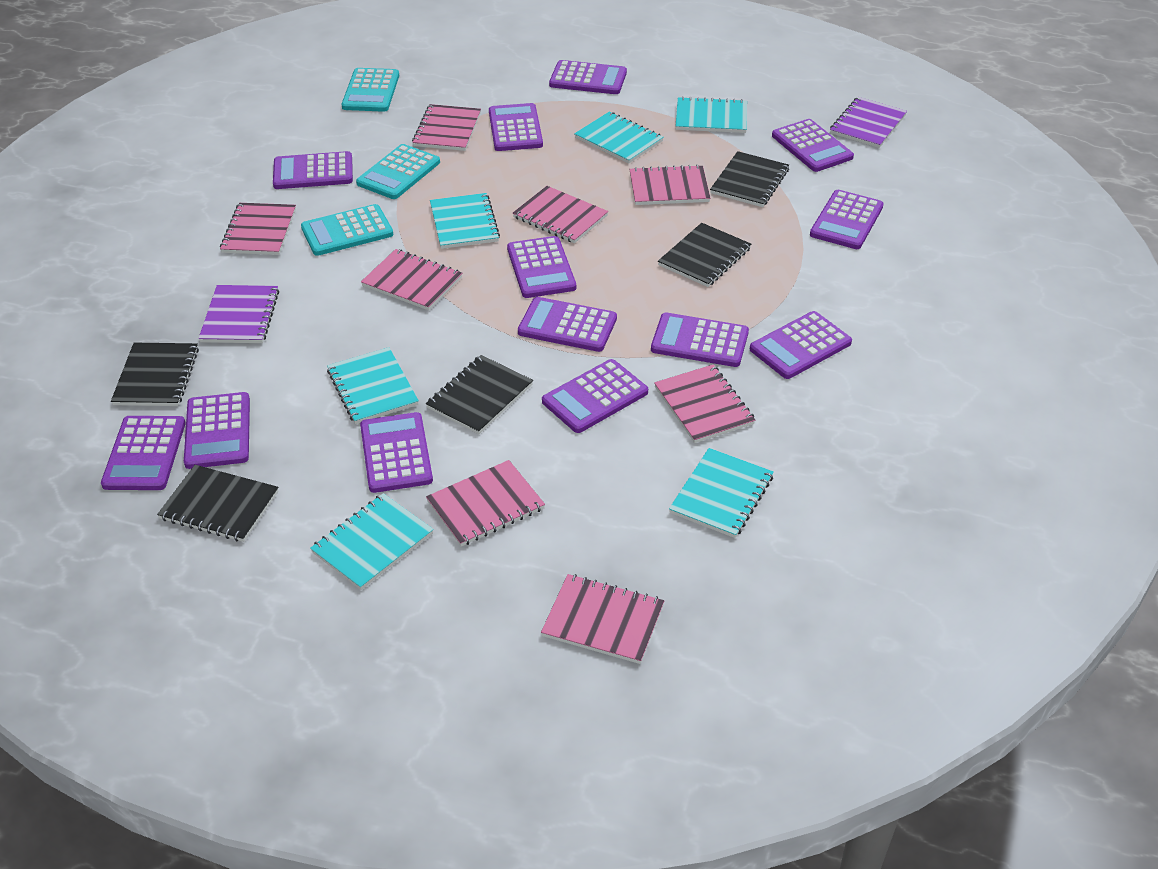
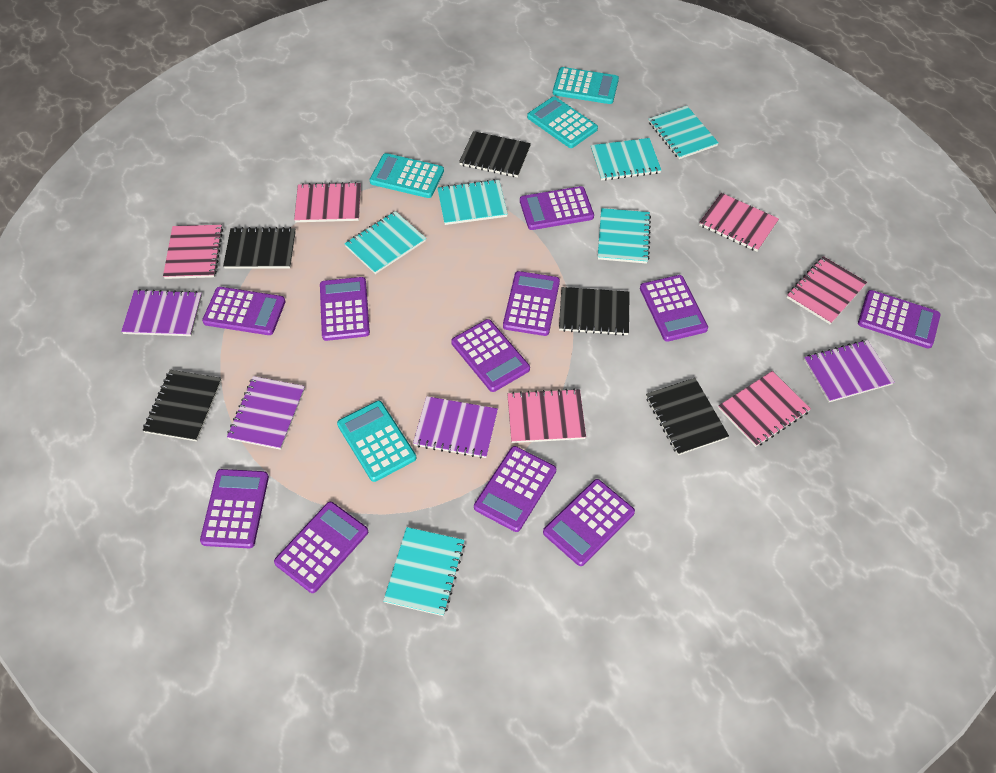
pink notebook: 8 -> 6
purple calculator: 13 -> 11
purple notebook: 2 -> 4
turquoise calculator: 3 -> 4

